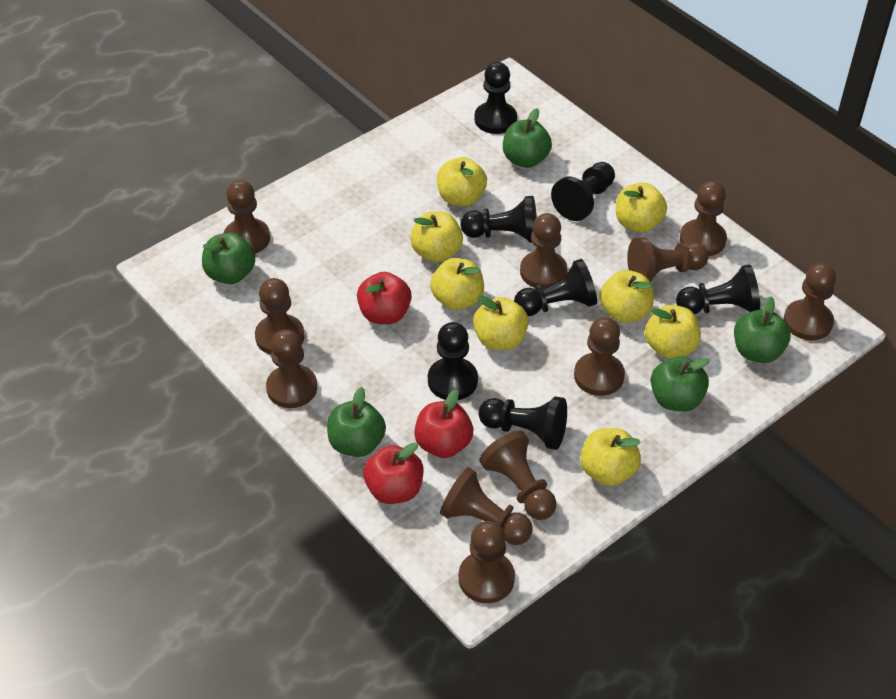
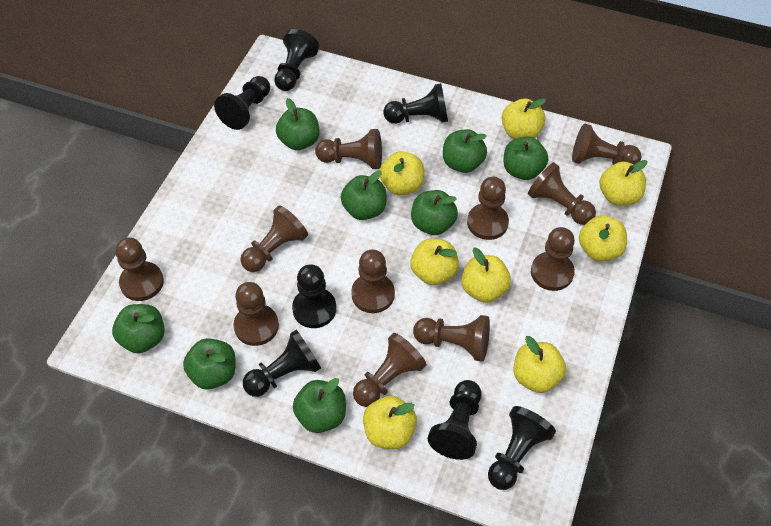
green apple: 5 -> 8
red apple: 3 -> 0

